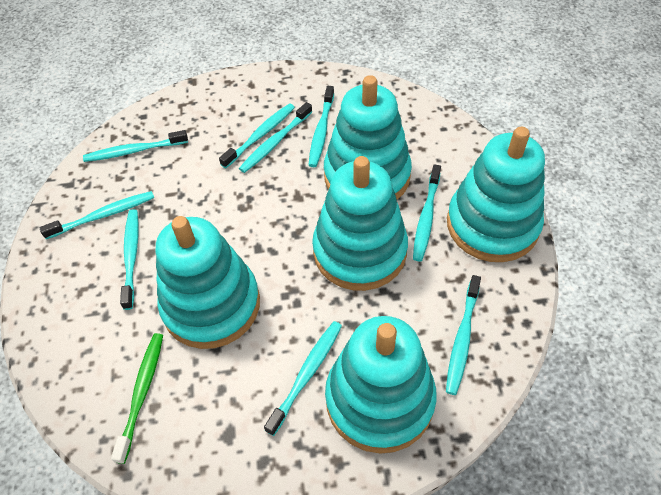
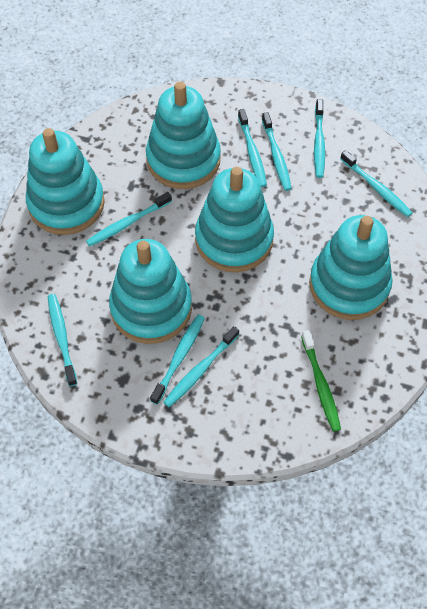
turquoise toothbrush: 9 -> 8

